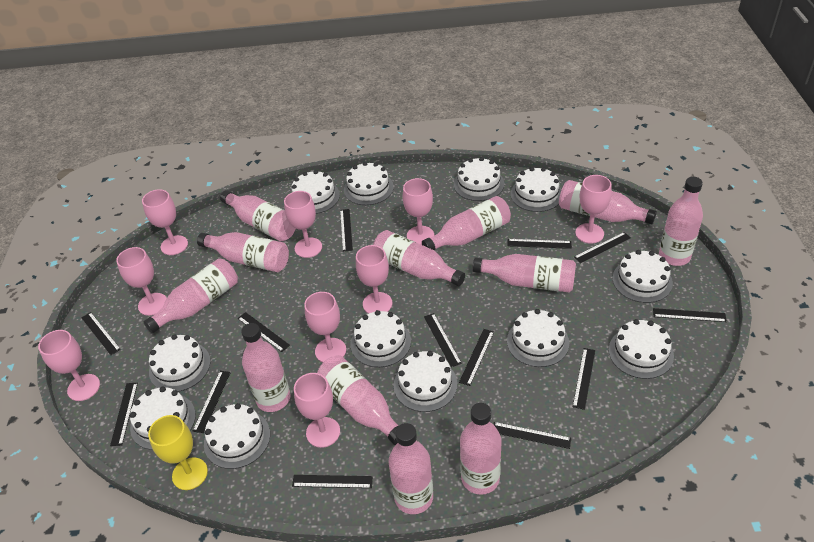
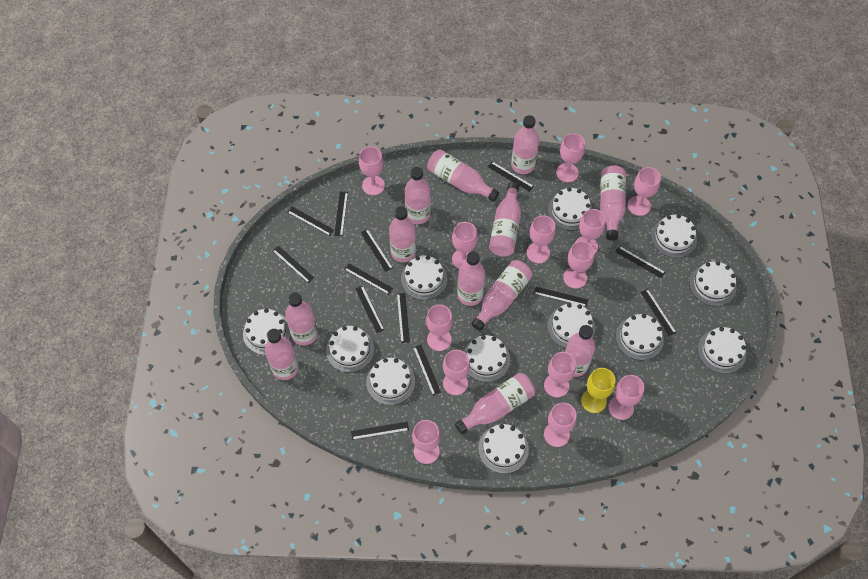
pink goblet: 9 -> 13

